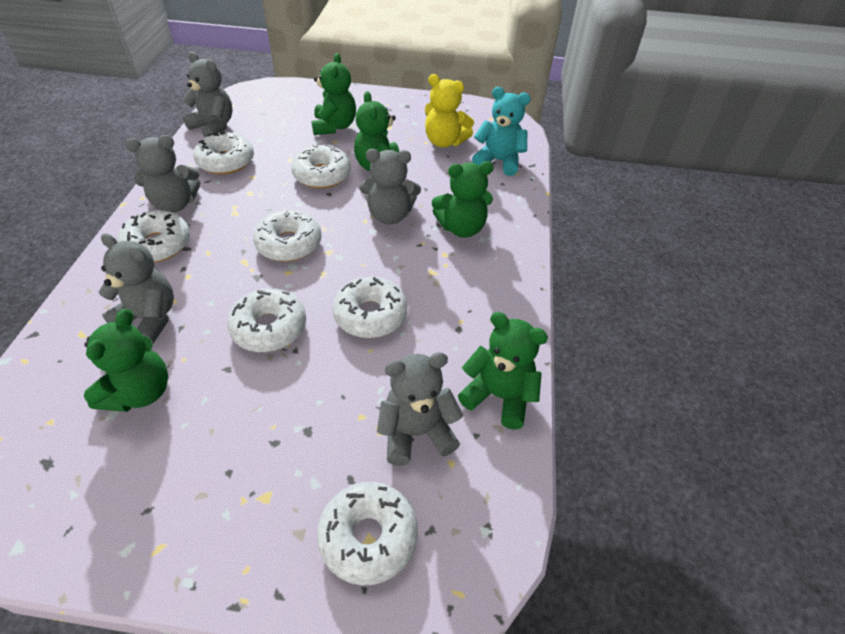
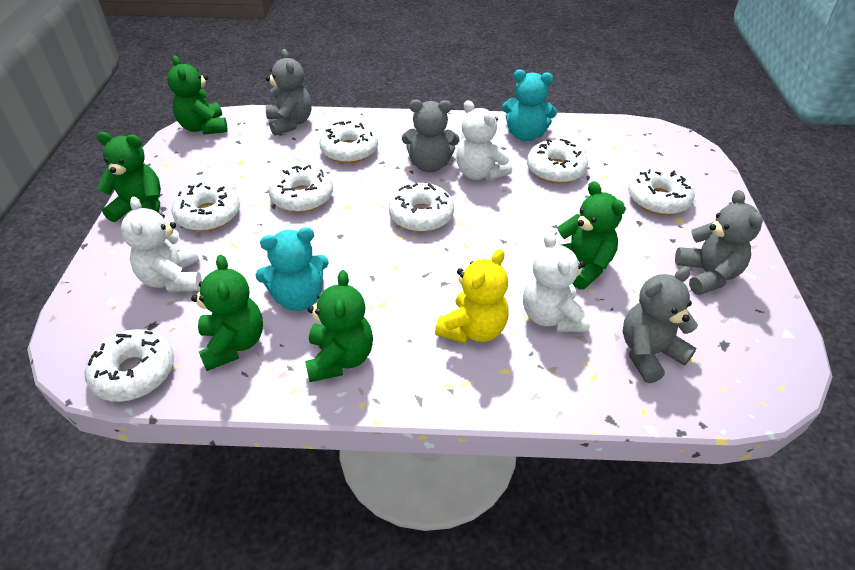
grey teddy bear: 5 -> 4
turquoise teddy bear: 1 -> 2
white teddy bear: 0 -> 3

